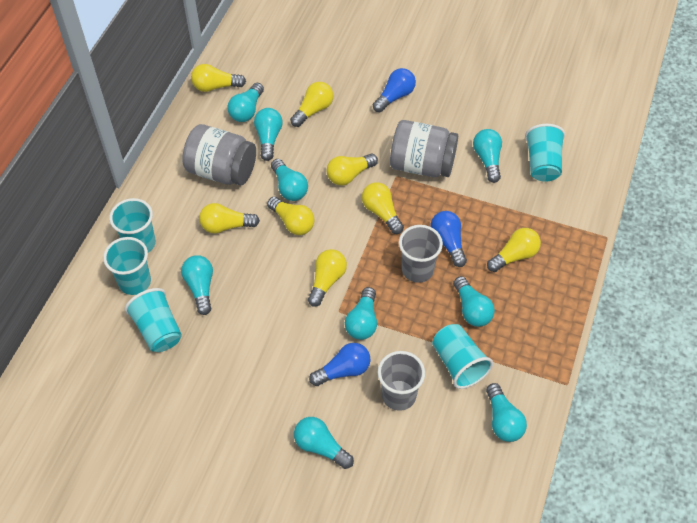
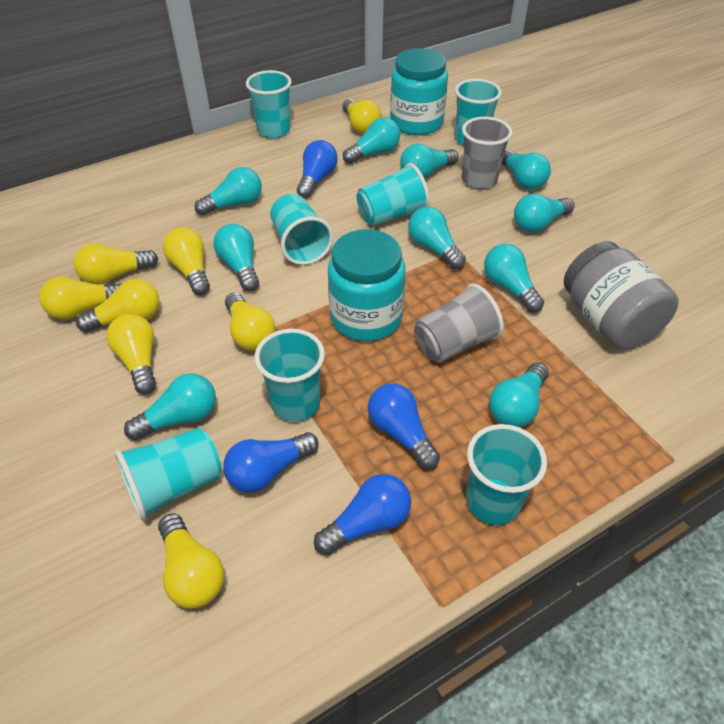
blue light bulb: 3 -> 4
grey jar: 2 -> 1
turquoise cup: 5 -> 7
turquoise jar: 0 -> 2
turquoise light bulb: 9 -> 10

